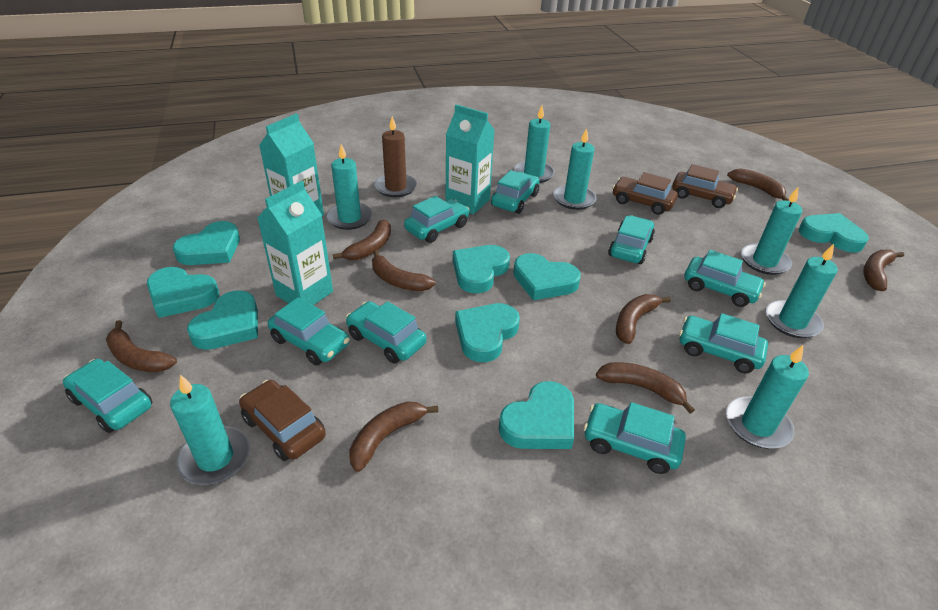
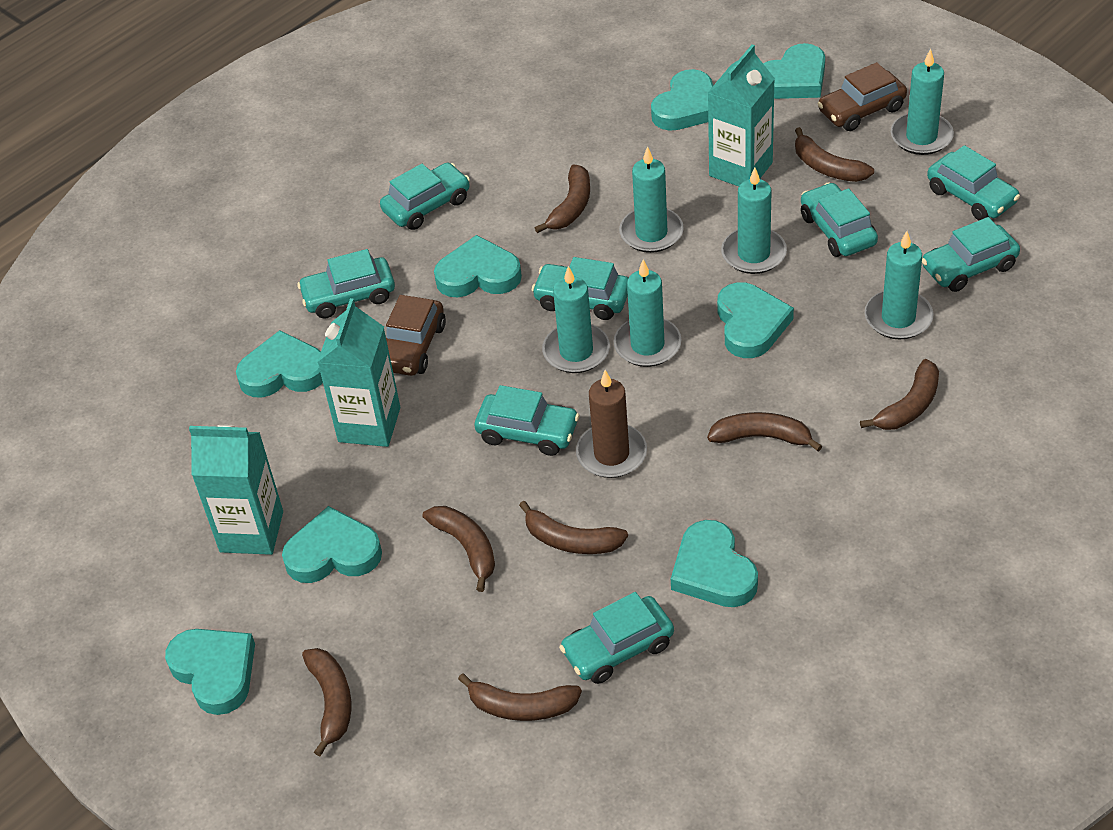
brown car: 3 -> 2
turquoise candle: 7 -> 6
turquoise car: 9 -> 8

